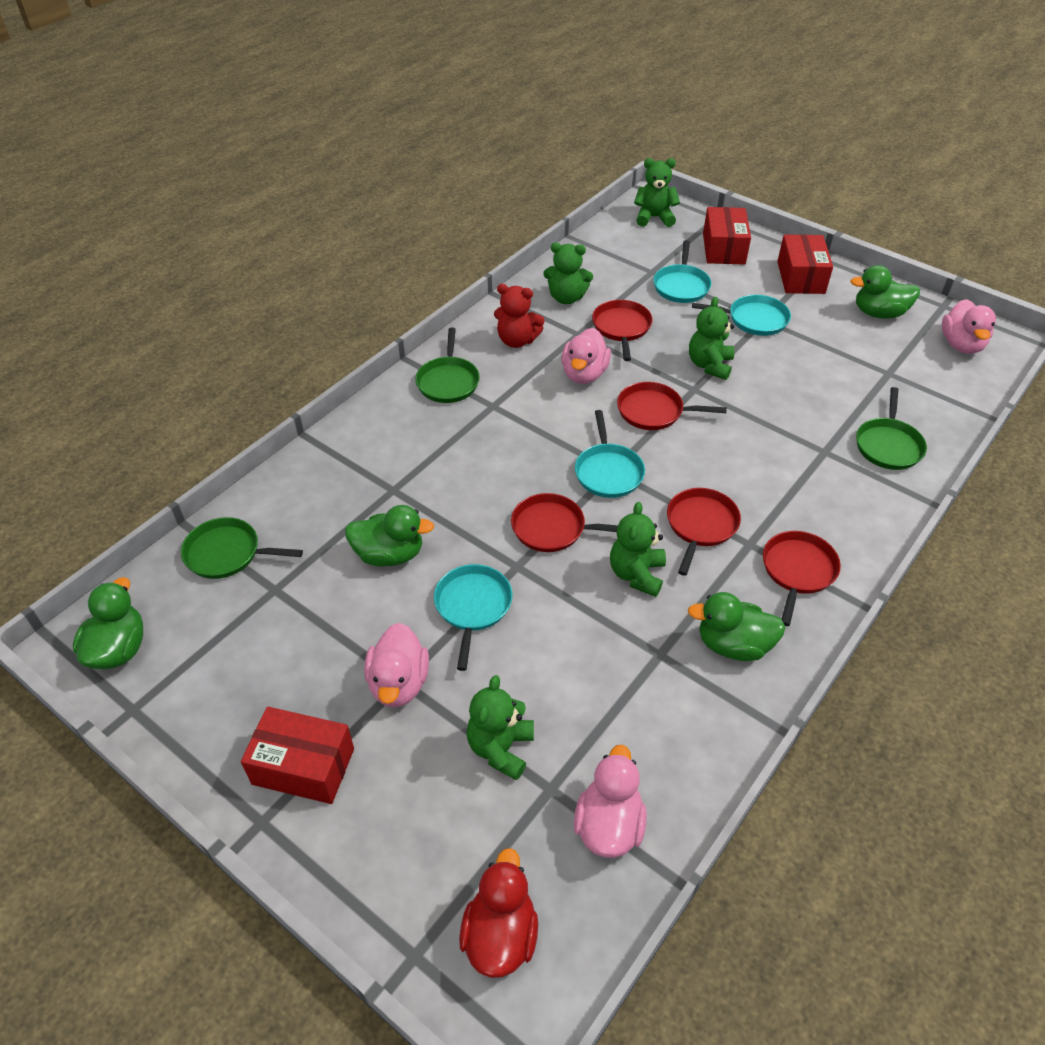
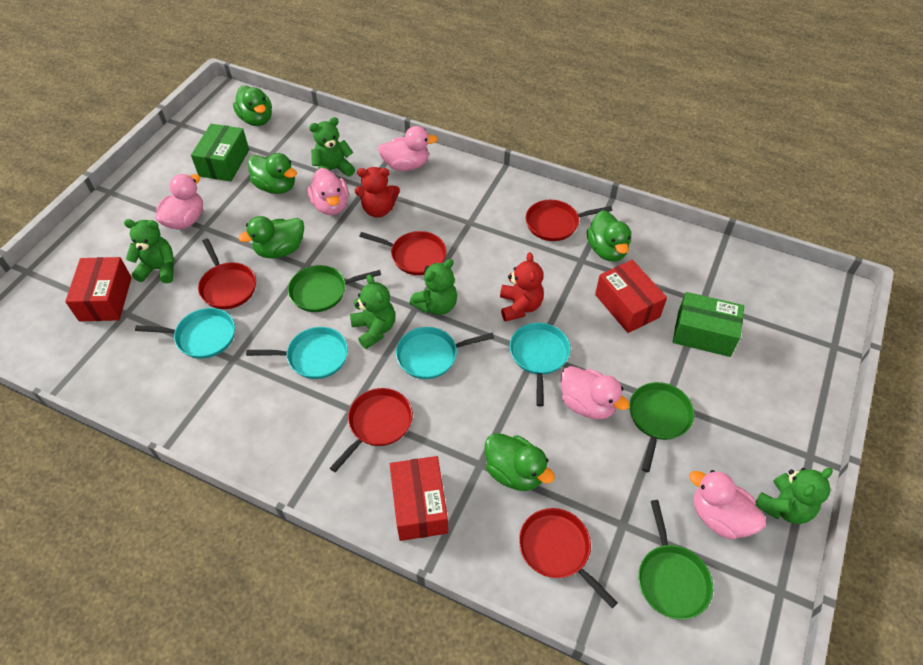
green box: 0 -> 2
green duck: 4 -> 5
pink duck: 4 -> 5
red duck: 1 -> 0
red teddy bear: 1 -> 2

